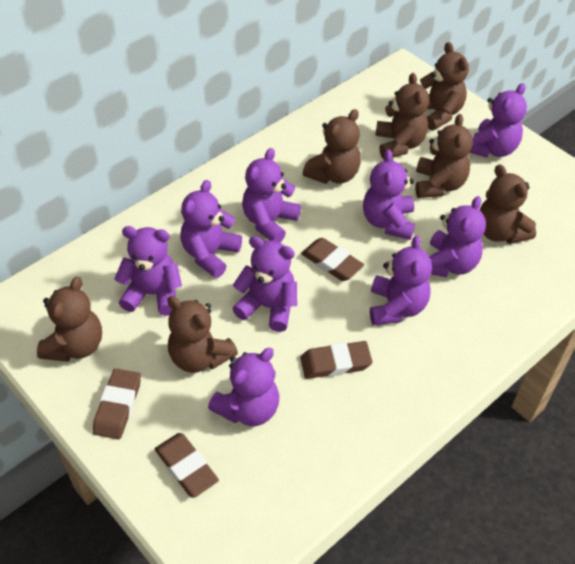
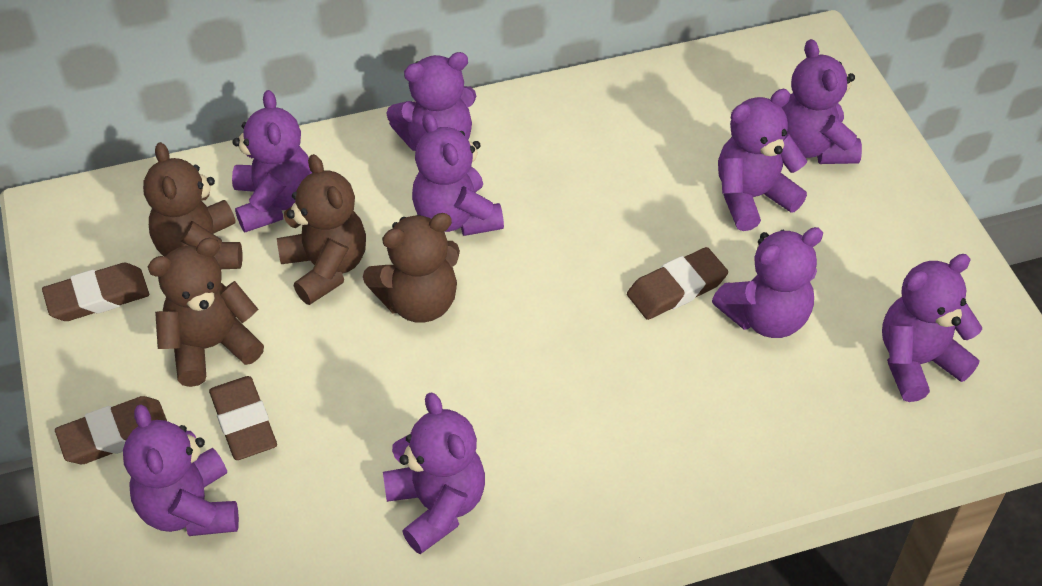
brown teddy bear: 7 -> 4

